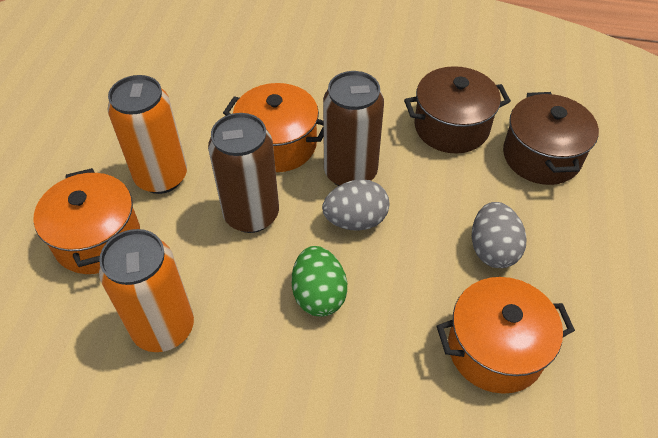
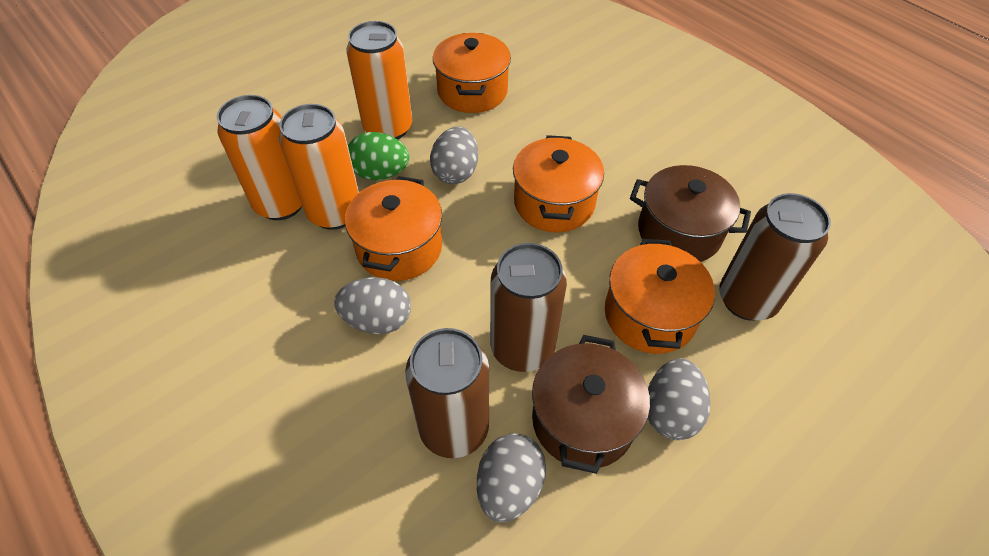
brown can: 2 -> 3
grey egg: 2 -> 4
orange can: 2 -> 3
orange pot: 3 -> 4

